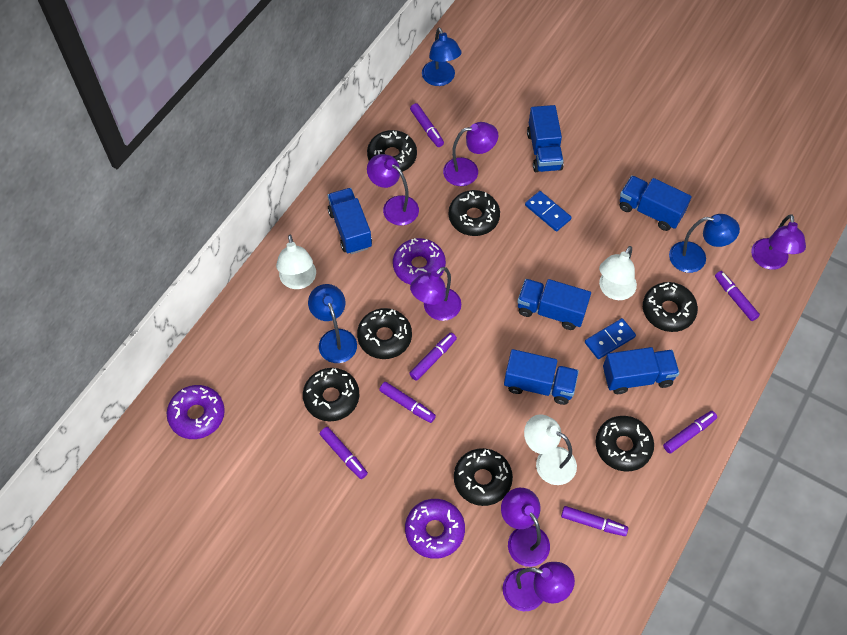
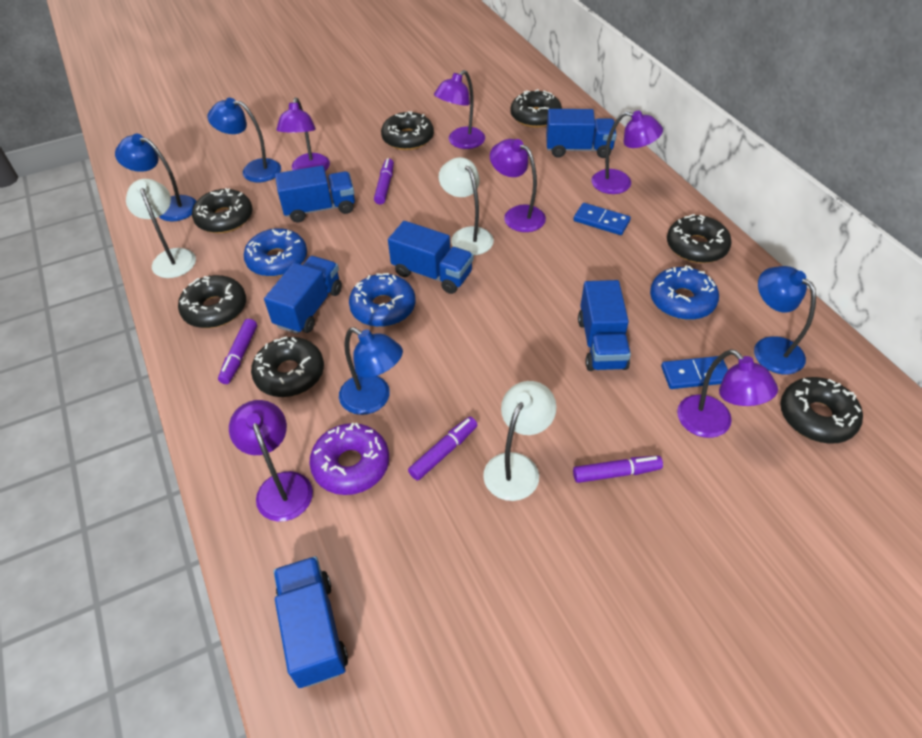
blue donut: 0 -> 3
blue lamp: 3 -> 4
purple donut: 3 -> 1
purple marker: 7 -> 4

